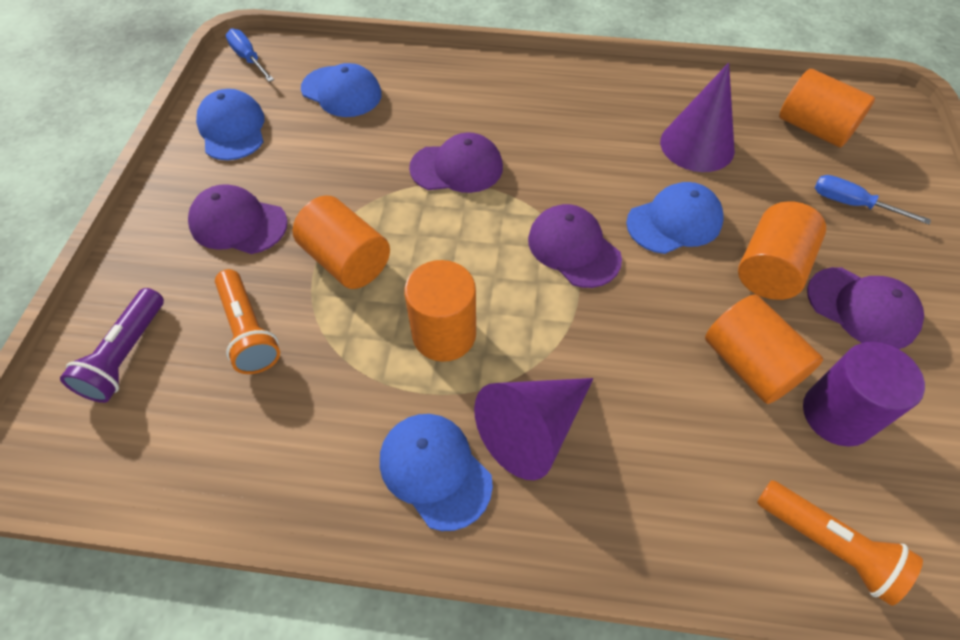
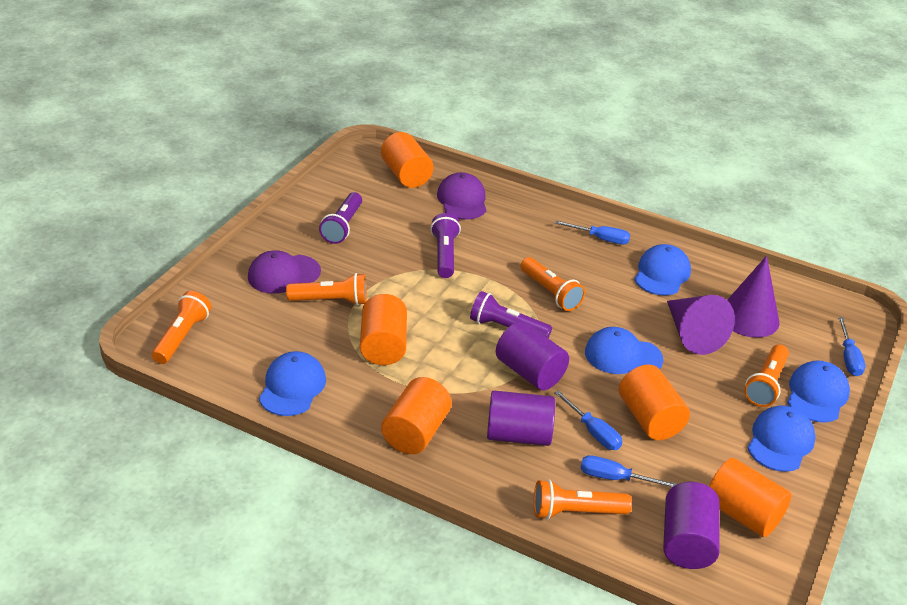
blue cap: 4 -> 5
blue screwdriver: 2 -> 4
orange flashlight: 2 -> 5
purple cap: 4 -> 2
purple cylinder: 1 -> 3
purple flashlight: 1 -> 3

